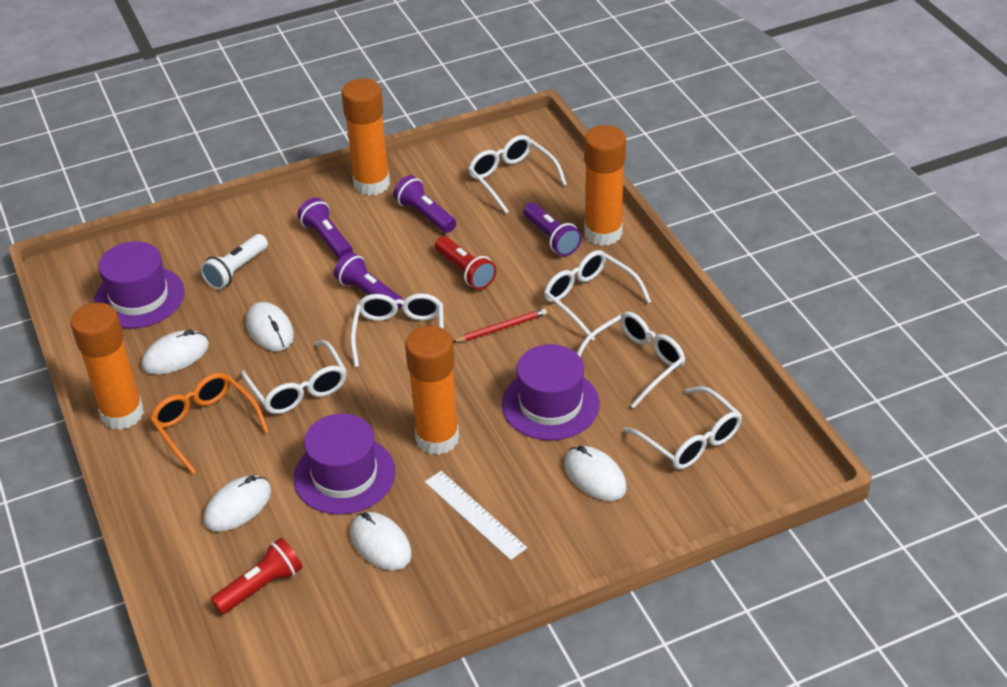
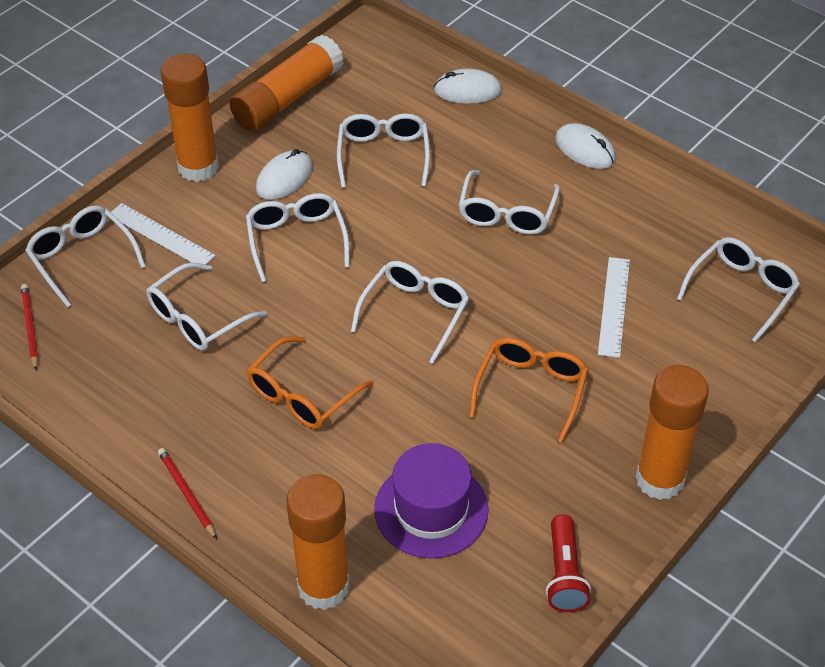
orange glasses: 1 -> 2
purple flashlight: 4 -> 0
purple hat: 3 -> 1
red flashlight: 2 -> 1
red pencil: 1 -> 2
white flashlight: 1 -> 0
white glasses: 6 -> 7
white mouse: 5 -> 3
white ruler: 1 -> 2

